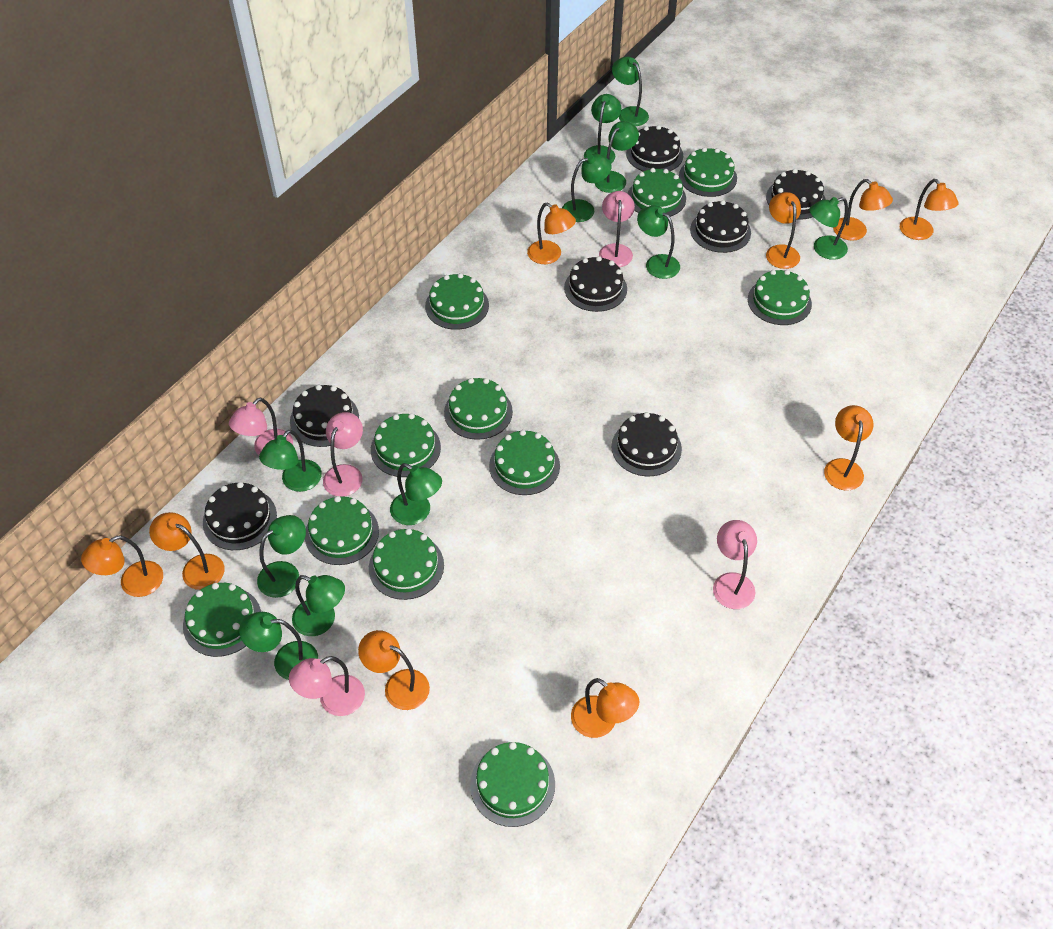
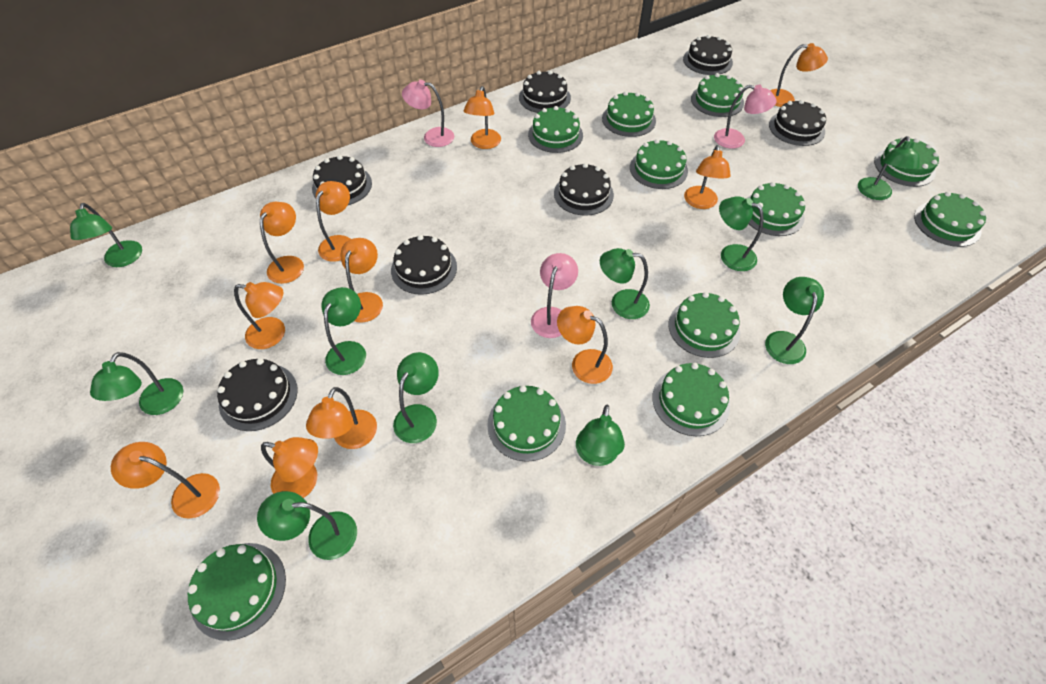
green lamp: 11 -> 10
orange lamp: 9 -> 11
pink lamp: 5 -> 3

